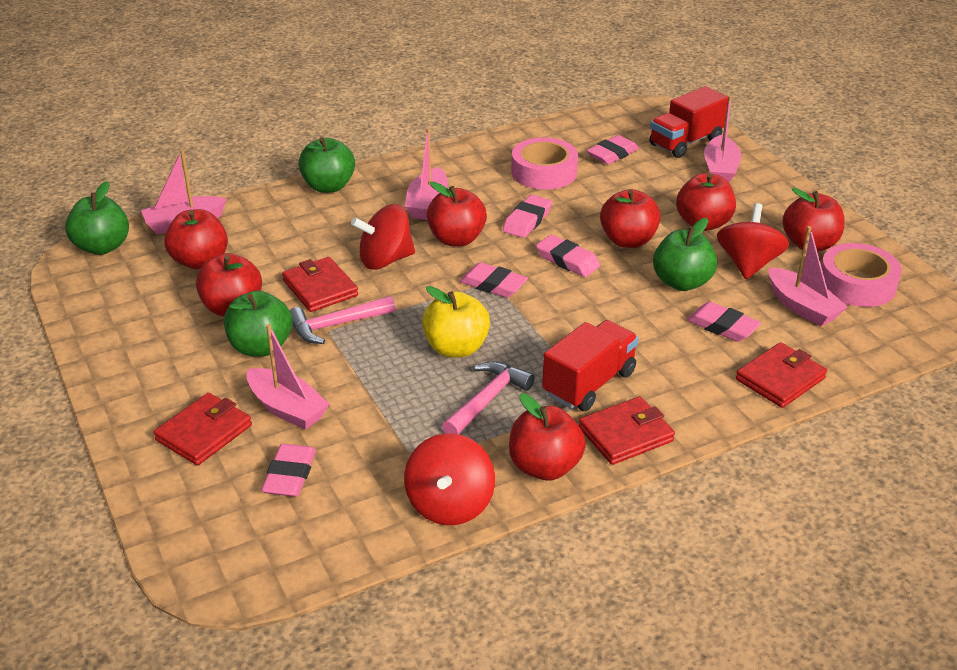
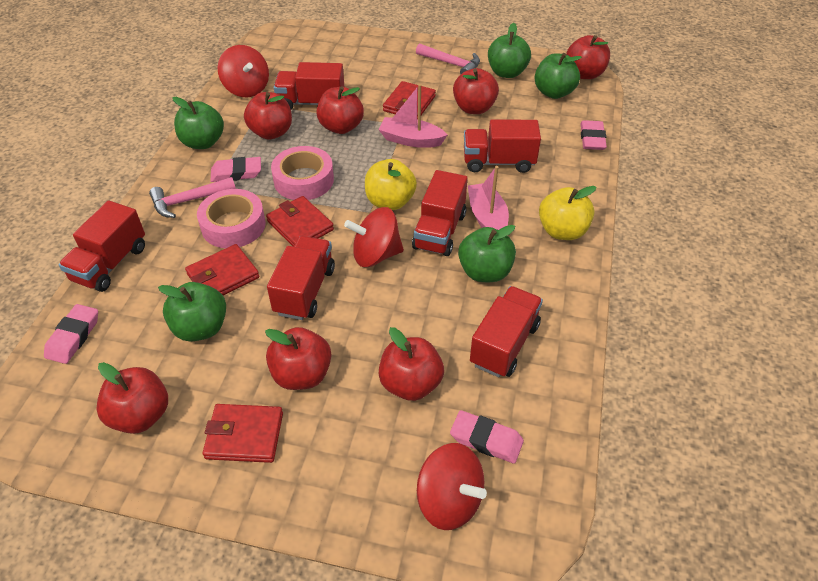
green apple: 4 -> 5
pink boat: 5 -> 2
pink eraser: 6 -> 4
red truck: 2 -> 6
yellow apple: 1 -> 2

